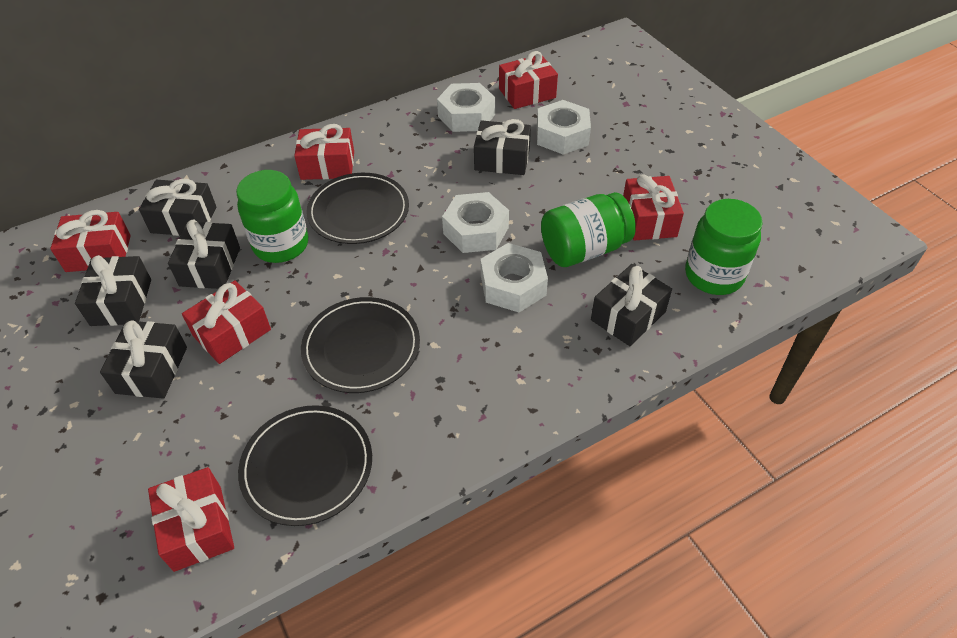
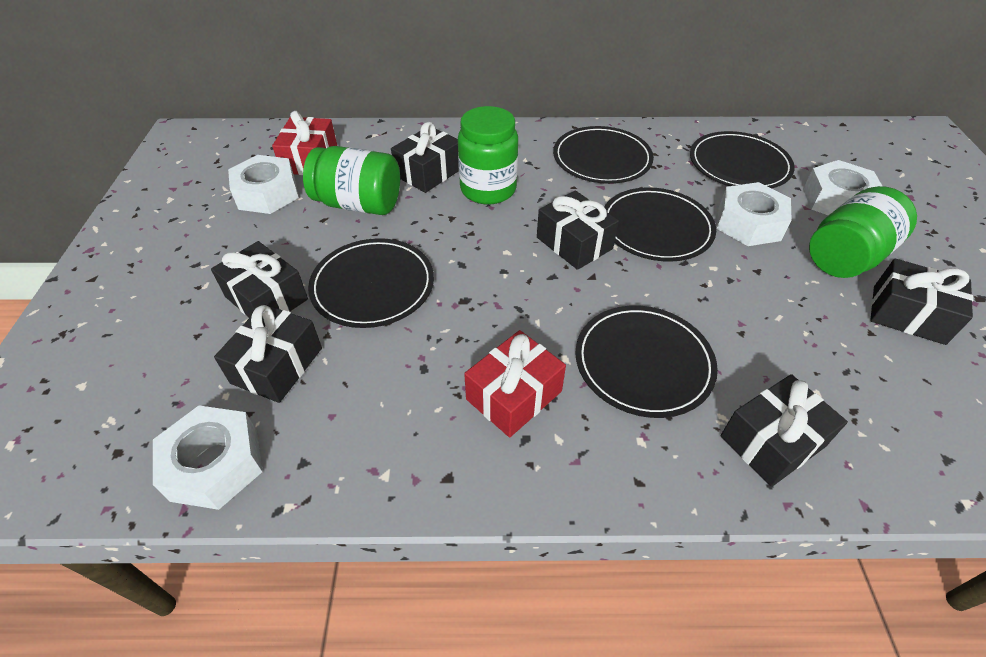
black plate: 3 -> 5
red gift: 6 -> 2

